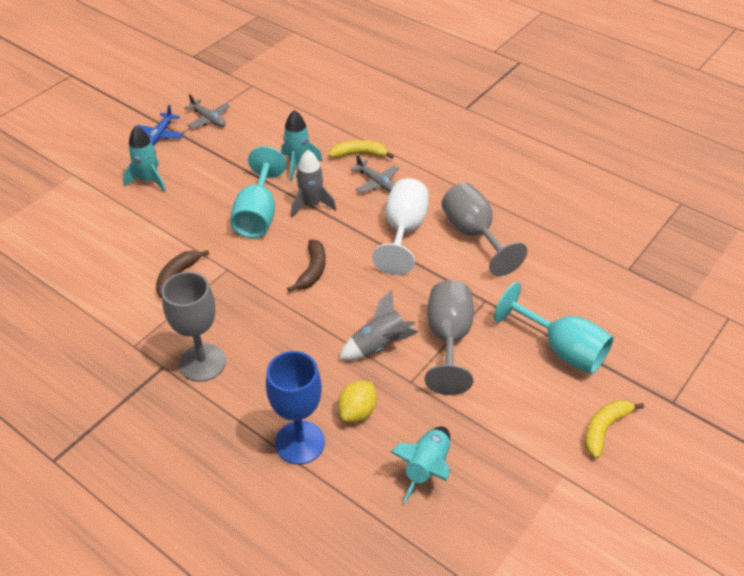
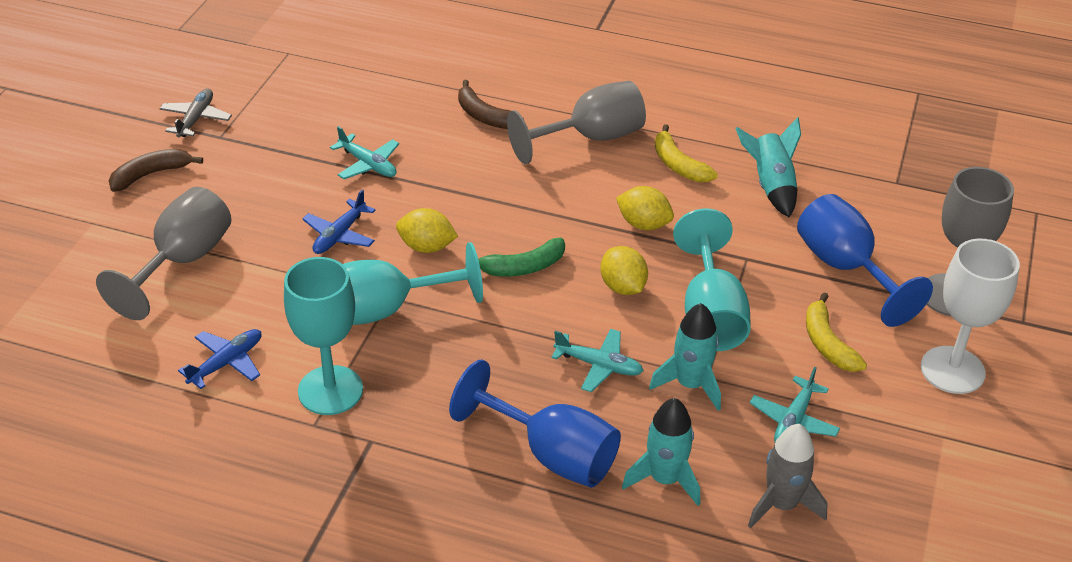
blue goblet: 1 -> 2
blue plane: 1 -> 2
green banana: 0 -> 1
grey plane: 2 -> 1
grey rocket: 2 -> 1
turquoise goblet: 2 -> 3
turquoise plane: 0 -> 3
yellow lemon: 1 -> 3

